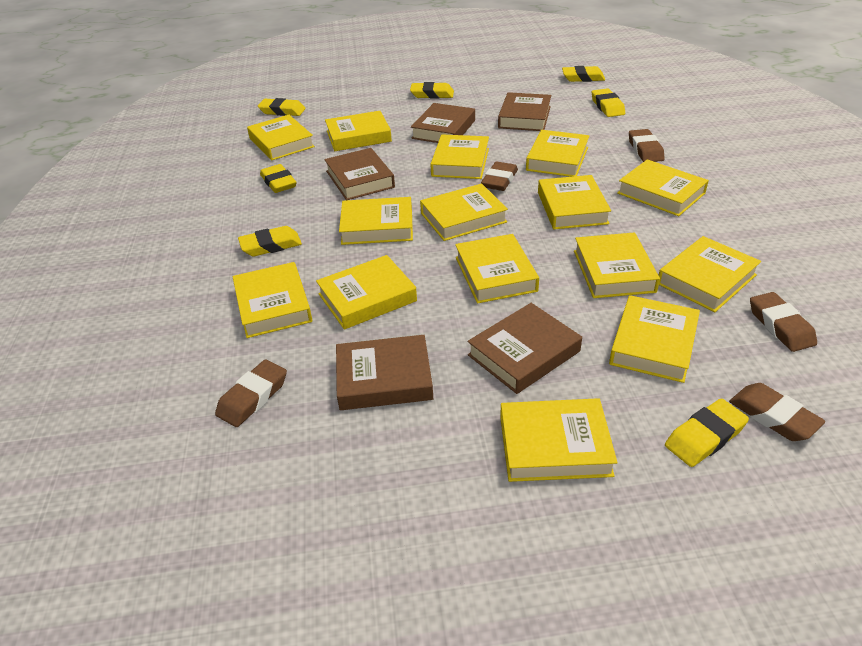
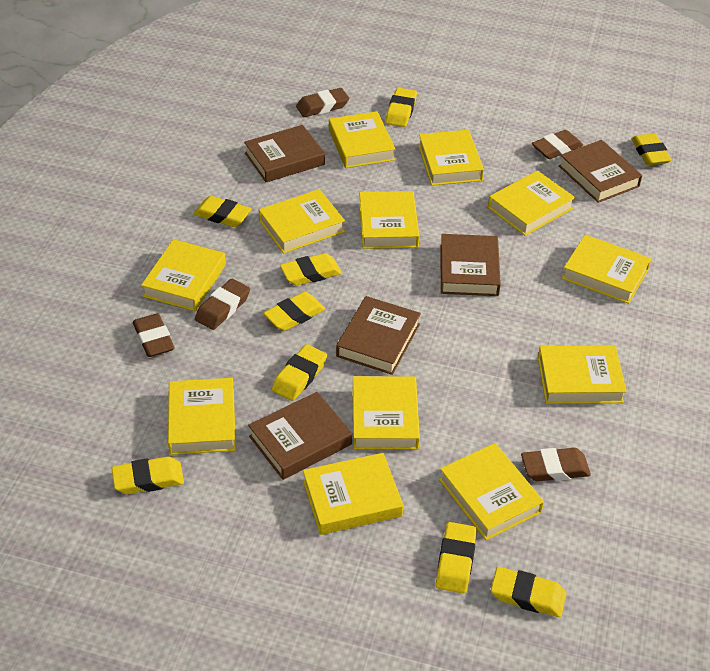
yellow book: 15 -> 12
yellow eraser: 7 -> 9

